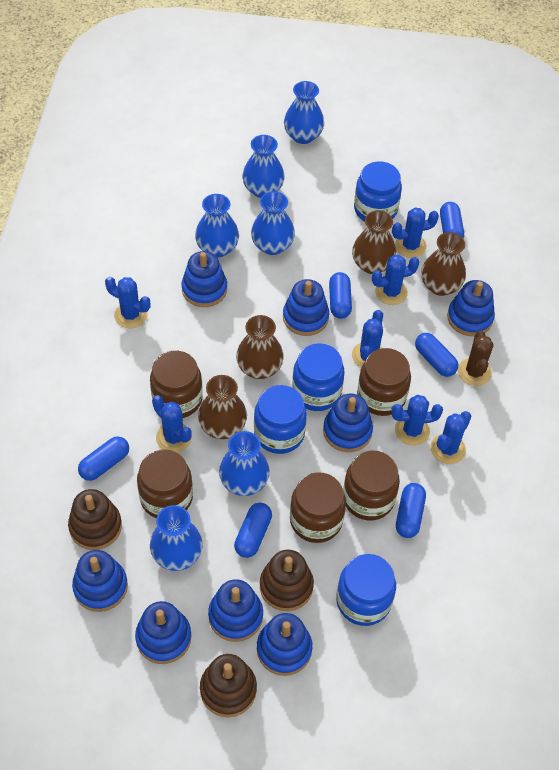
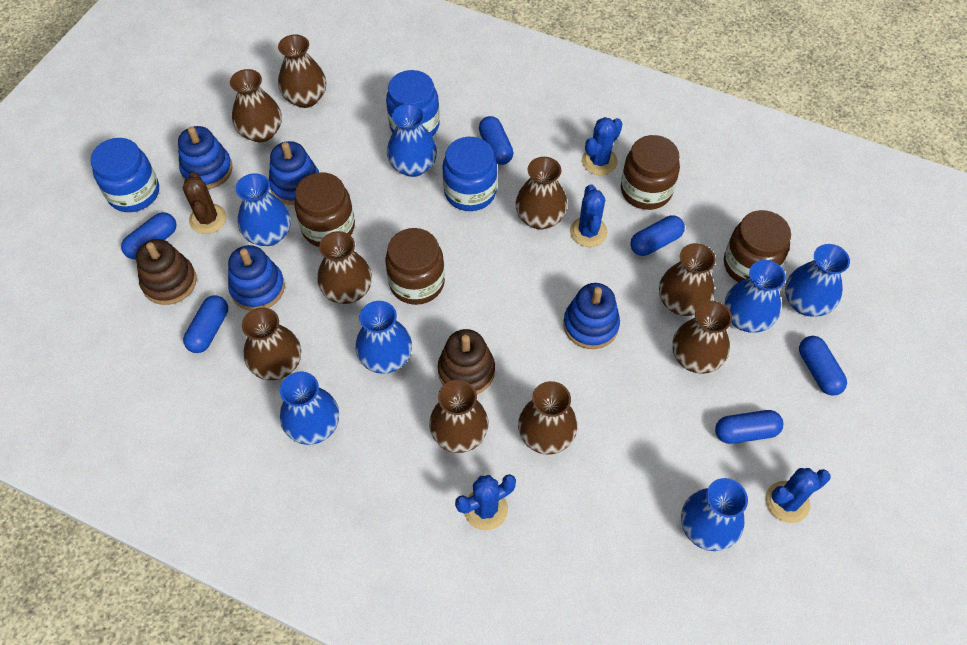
blue cactus: 7 -> 4
blue jar: 4 -> 3
blue stacking toy: 8 -> 4
blue vase: 6 -> 7
brown jar: 5 -> 4
brown stacking toy: 3 -> 2
brown vase: 4 -> 9

